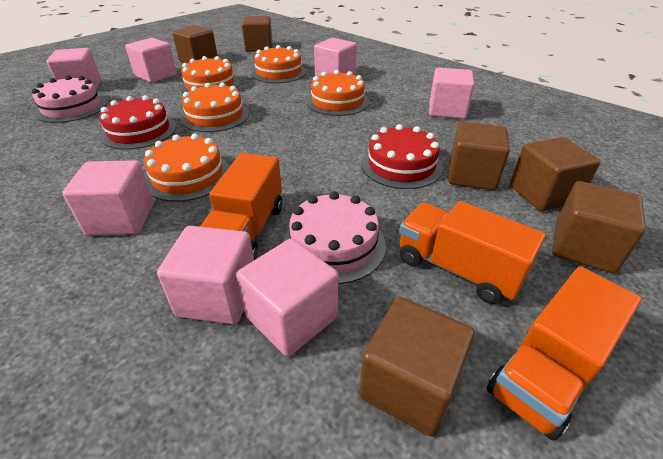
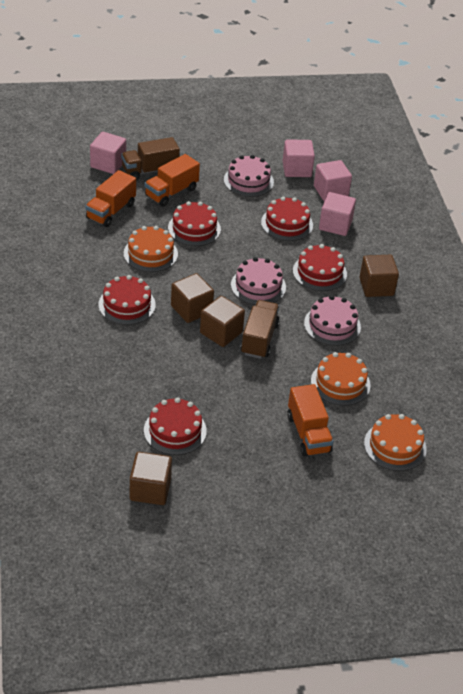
brown cube: 6 -> 4
brown truck: 0 -> 2
orange cake: 5 -> 3
pink cake: 2 -> 3
pink cube: 7 -> 4
red cake: 2 -> 5

